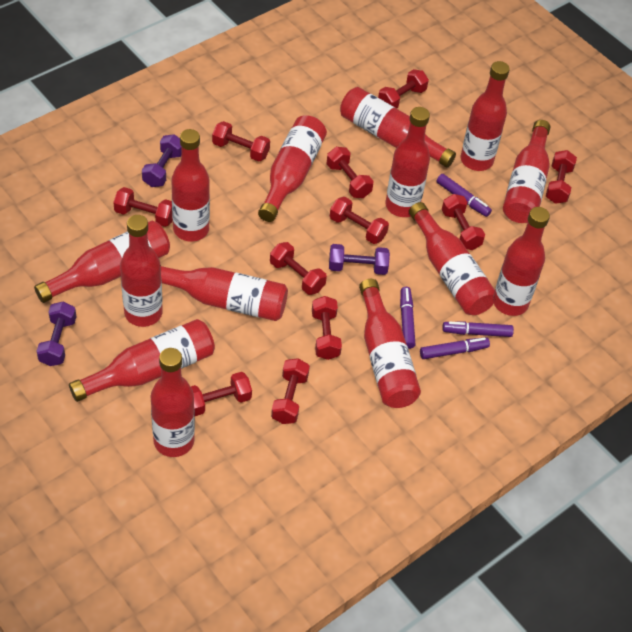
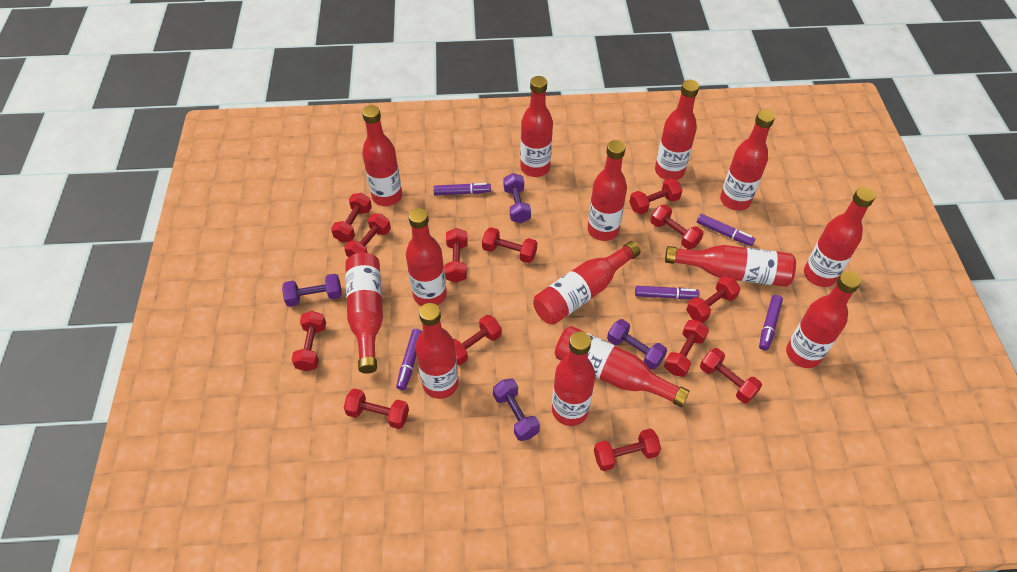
purple dumbbell: 3 -> 4
purple marker: 4 -> 5
red dumbbell: 11 -> 13

